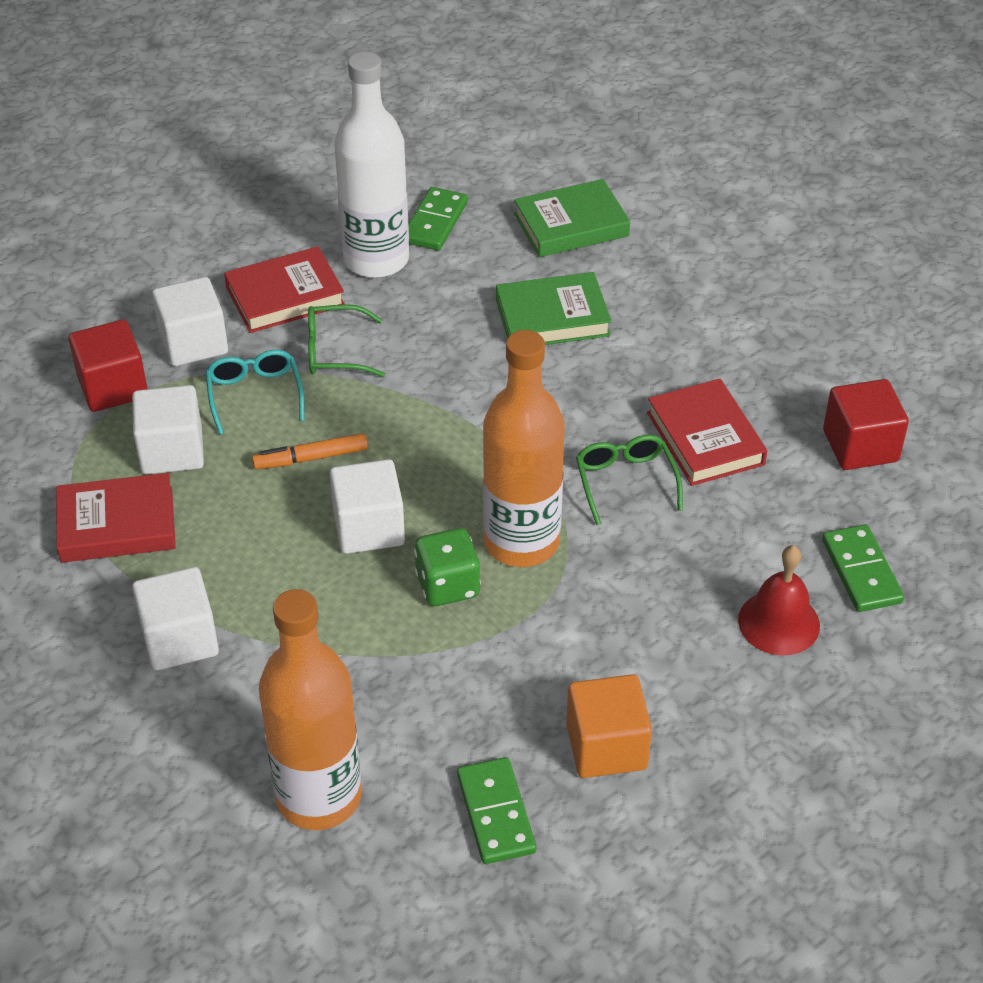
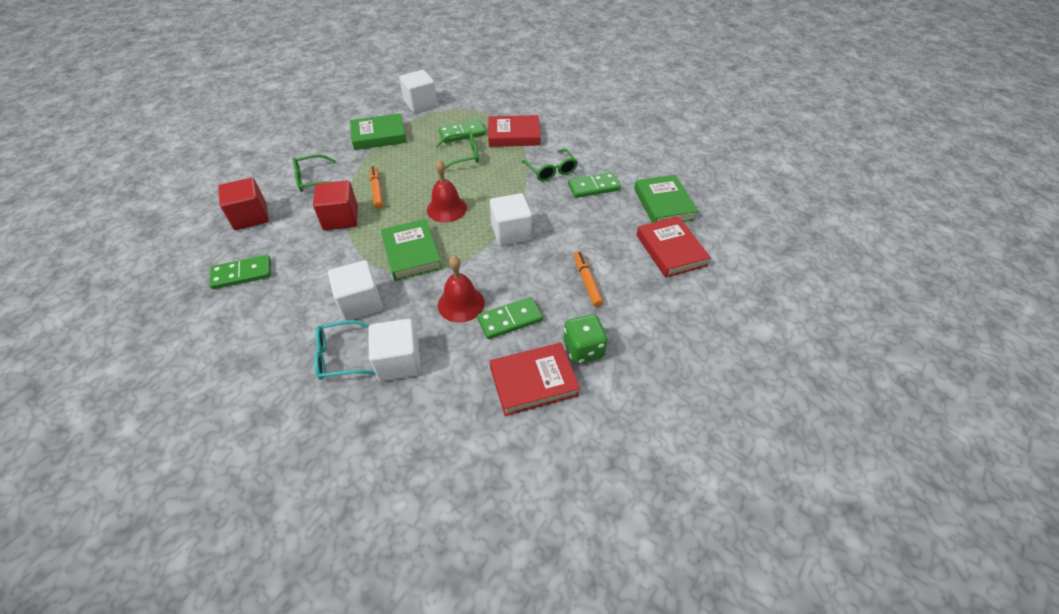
green book: 2 -> 3
green domino: 3 -> 4
green glasses: 2 -> 3
orange bottle: 2 -> 0
orange cube: 1 -> 0
orange marker: 1 -> 2
red bell: 1 -> 2
white bottle: 1 -> 0

